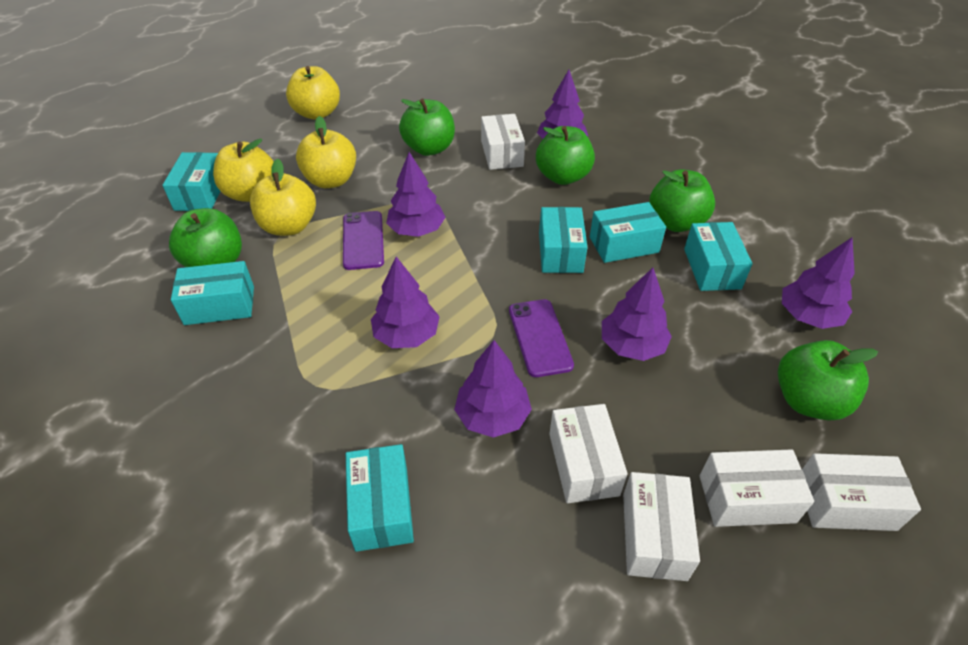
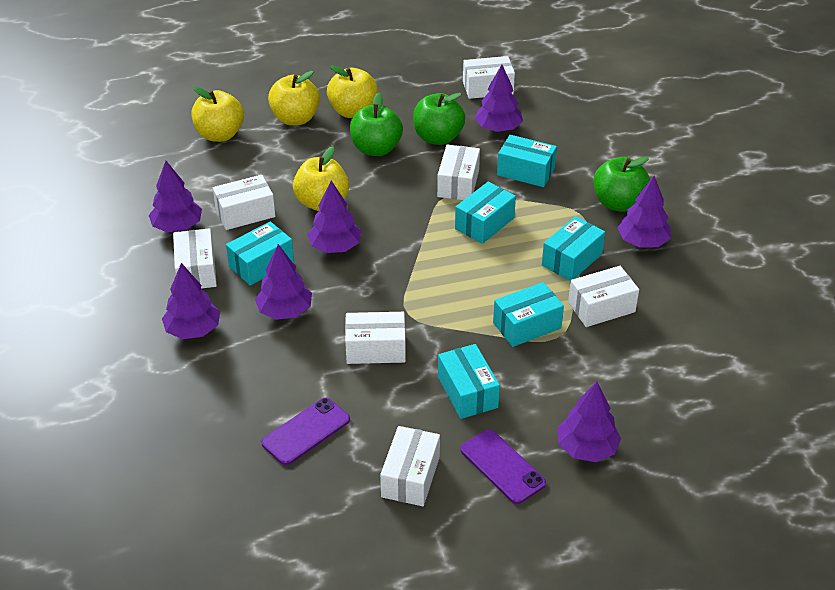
green apple: 5 -> 3
purple tree: 6 -> 7
white box: 5 -> 7

